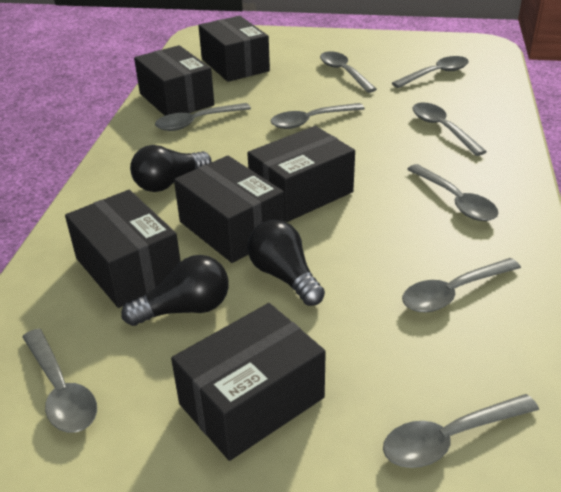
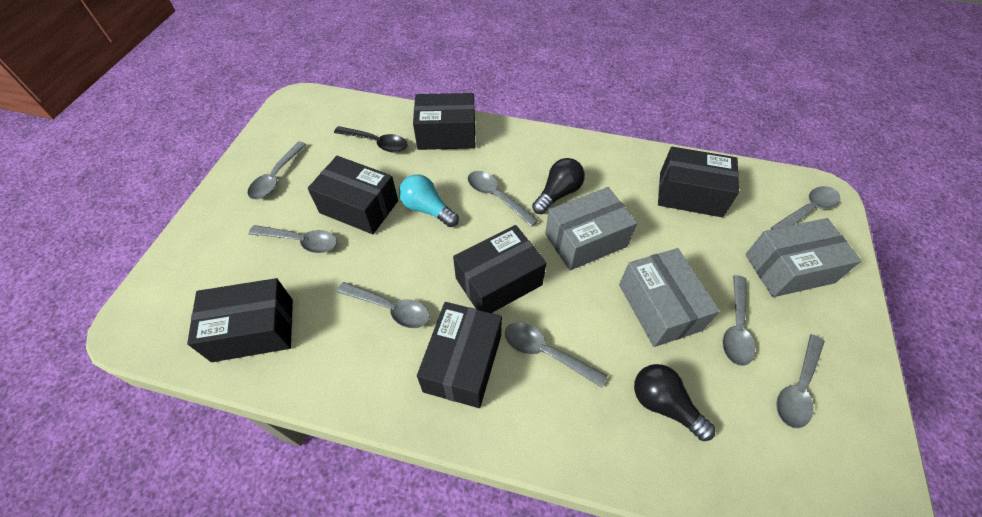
black light bulb: 3 -> 2
black spoon: 0 -> 1
grey box: 0 -> 3
grey spoon: 9 -> 8
turquoise light bulb: 0 -> 1

